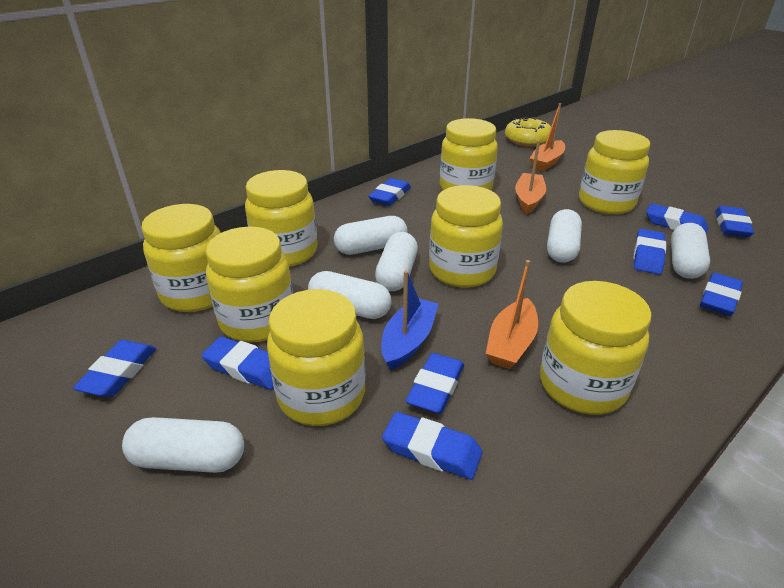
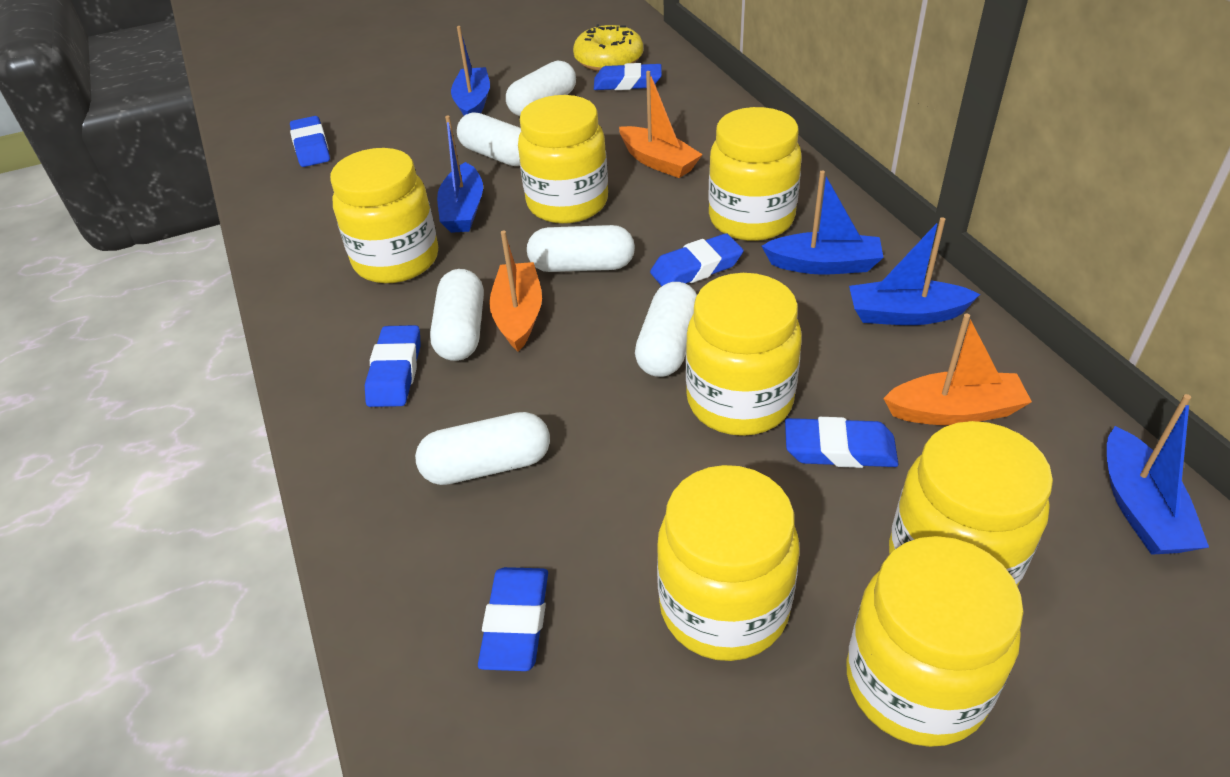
blue boat: 1 -> 5
blue eraser: 9 -> 6
yellow jar: 8 -> 7

